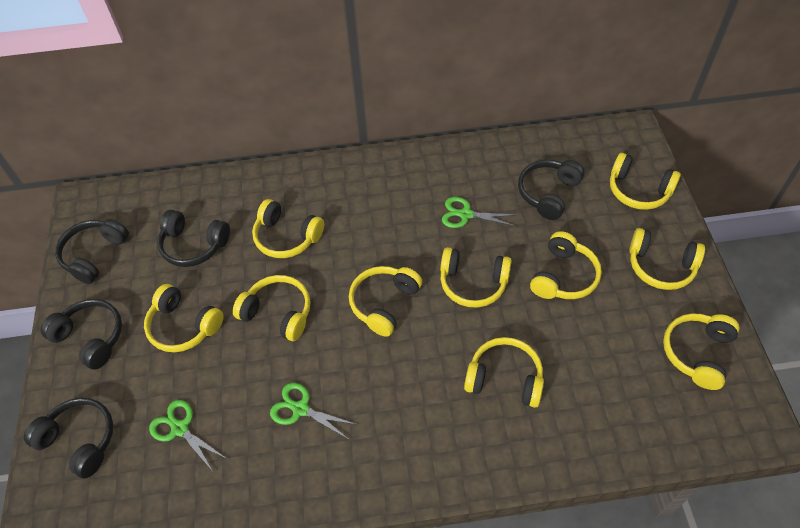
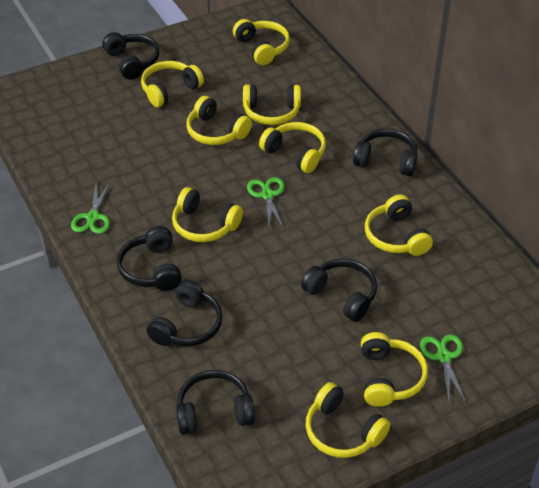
black headphones: 5 -> 6
yellow headphones: 10 -> 9

